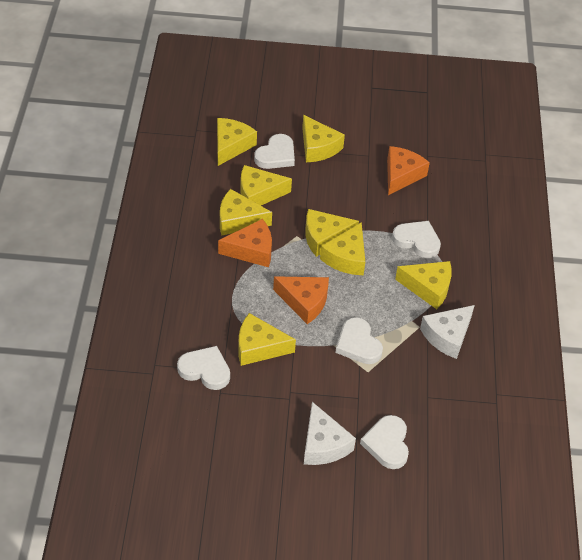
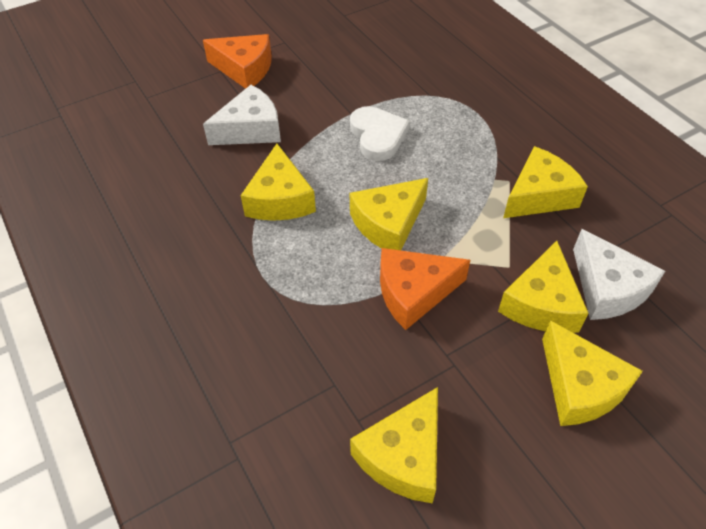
orange cheese: 3 -> 2
white heart: 5 -> 1
yellow cheese: 8 -> 6

